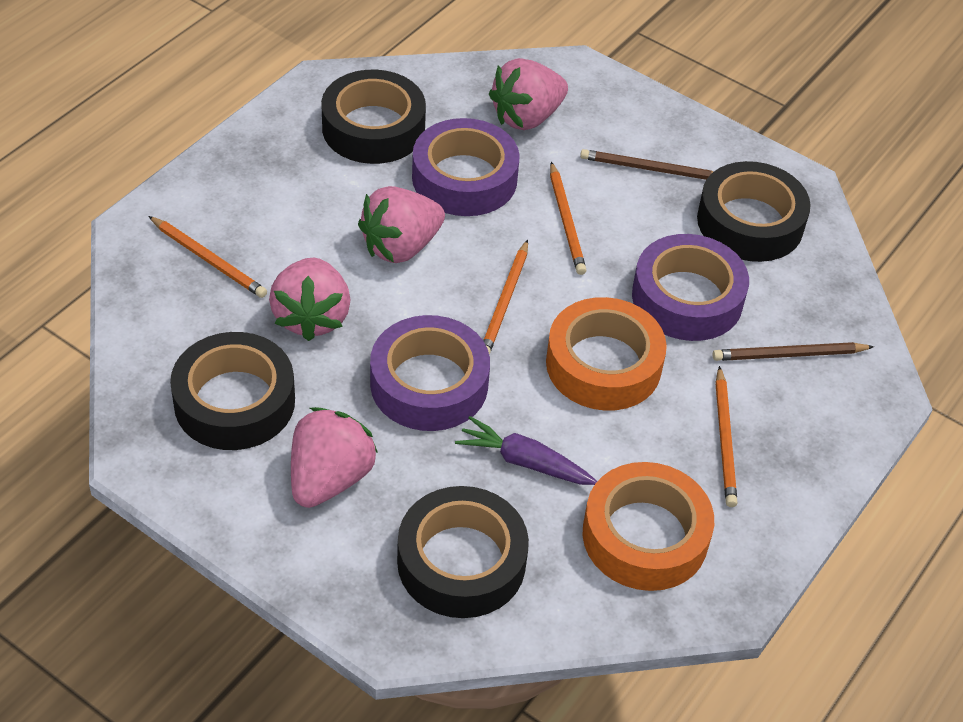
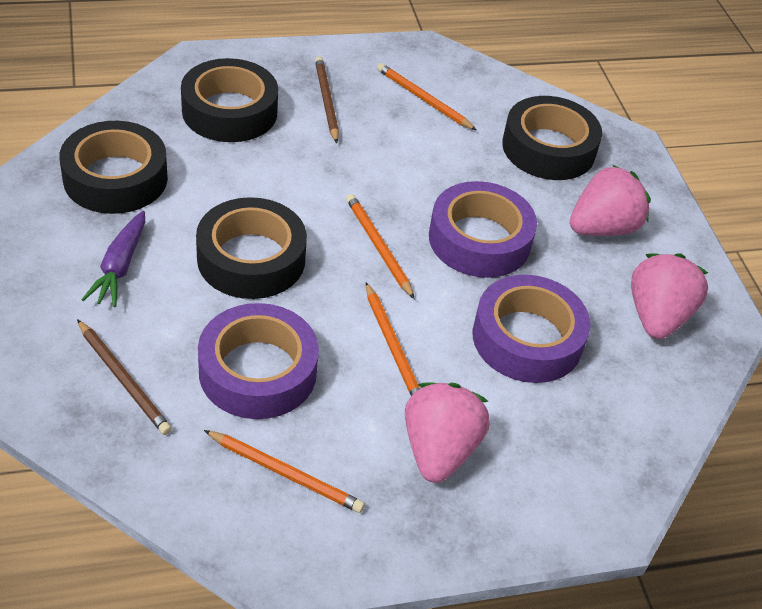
orange tape: 2 -> 0
pink strawberry: 4 -> 3

